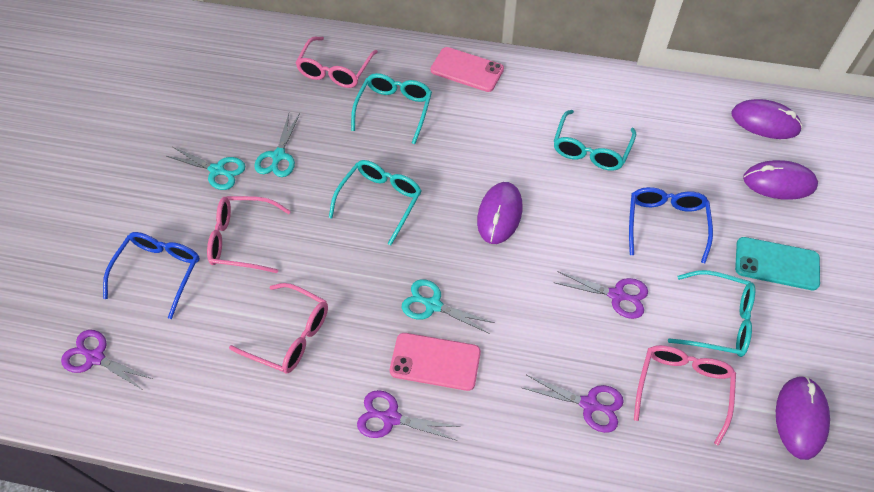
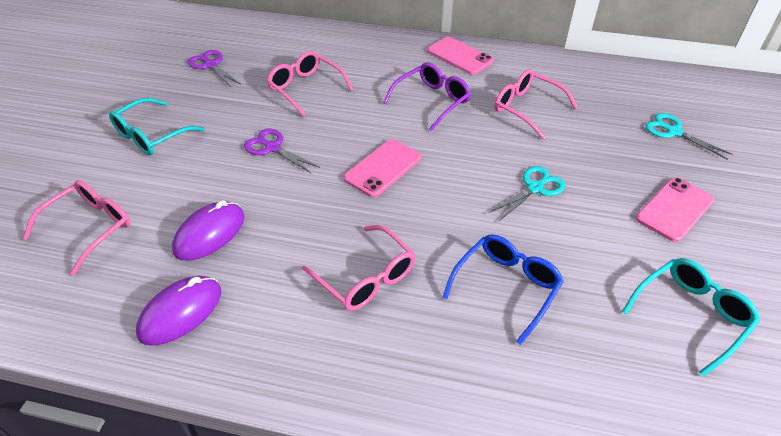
blue glasses: 2 -> 1
pink phone: 2 -> 3
purple glasses: 0 -> 1
purple mouse: 4 -> 2
purple scissors: 4 -> 2
turquoise glasses: 4 -> 2
turquoise phone: 1 -> 0
turquoise scissors: 3 -> 2

